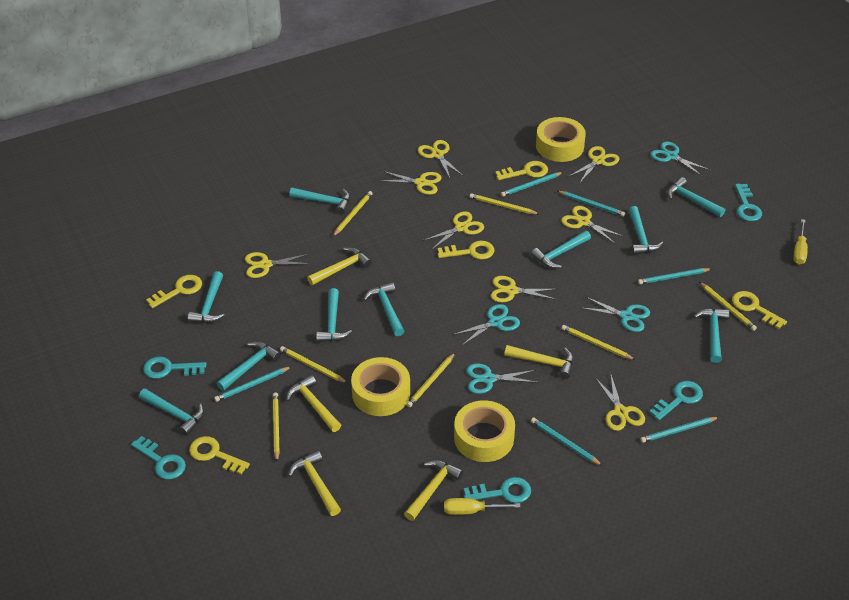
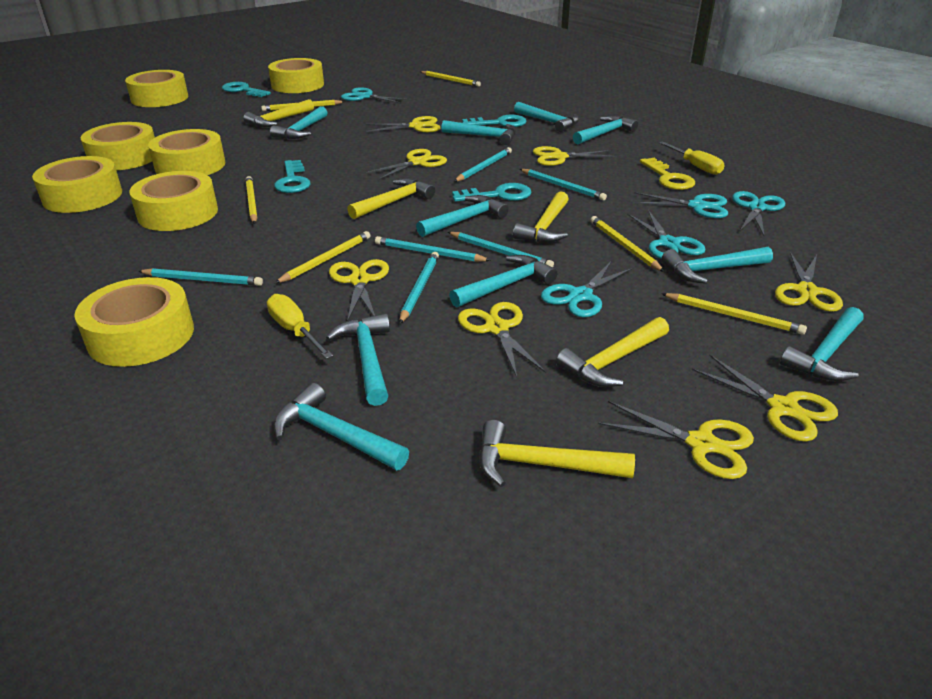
turquoise key: 5 -> 4
turquoise scissors: 4 -> 5
yellow key: 5 -> 1
yellow pencil: 7 -> 6
yellow tape: 3 -> 7

